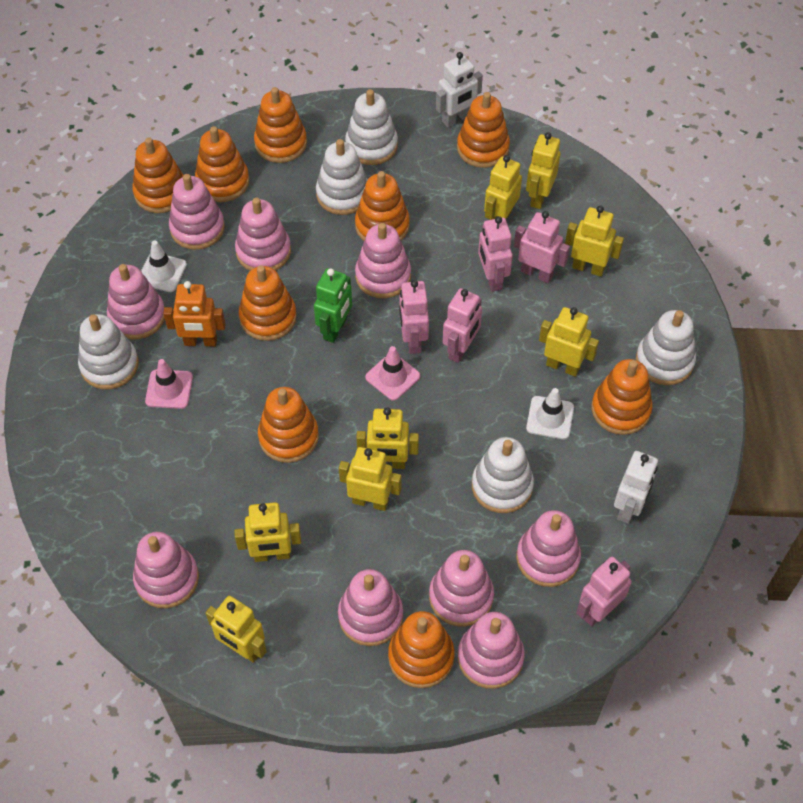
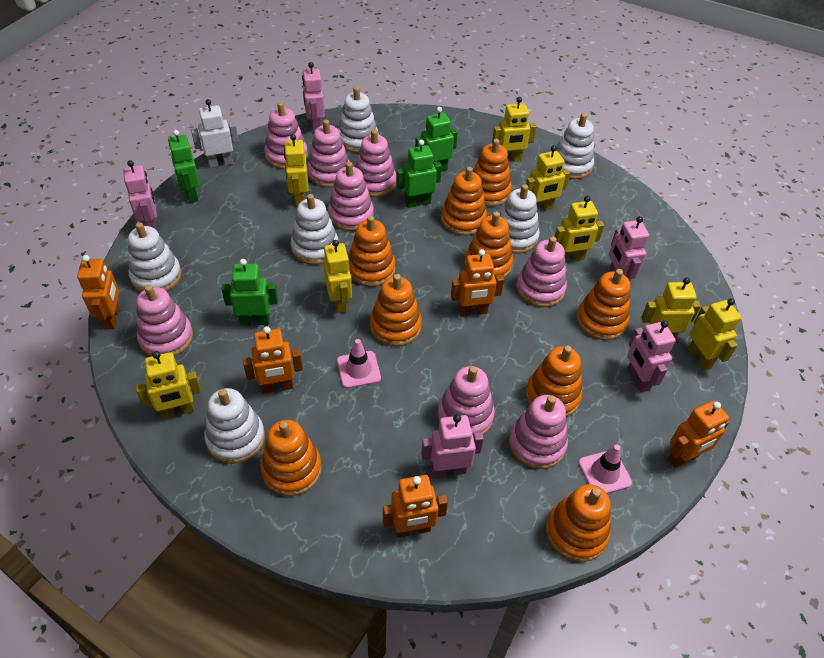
green robot: 1 -> 4
orange robot: 1 -> 5
pink stacking toy: 9 -> 8
white robot: 2 -> 1
white stacking toy: 5 -> 6
white traffic cone: 2 -> 0

